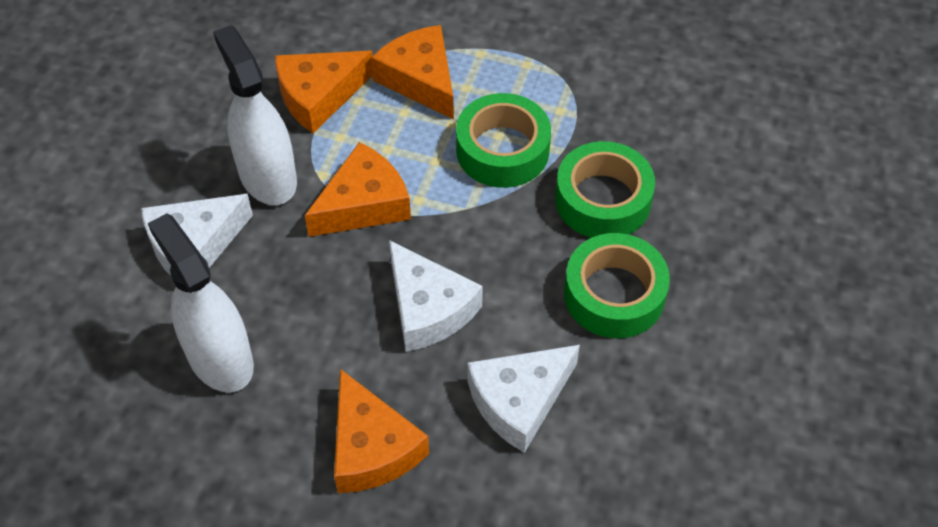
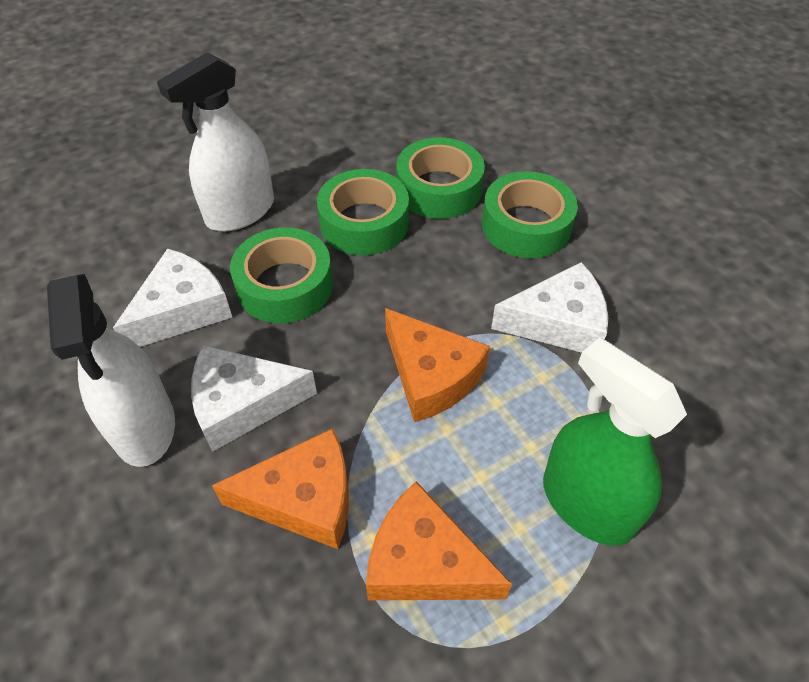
green spray bottle: 0 -> 1
green tape: 3 -> 4
orange cheese: 4 -> 3

